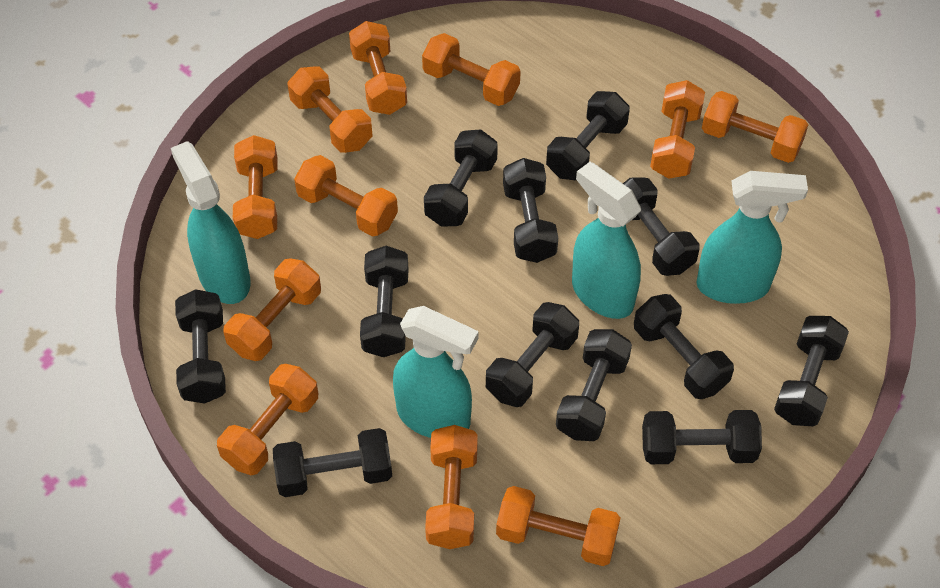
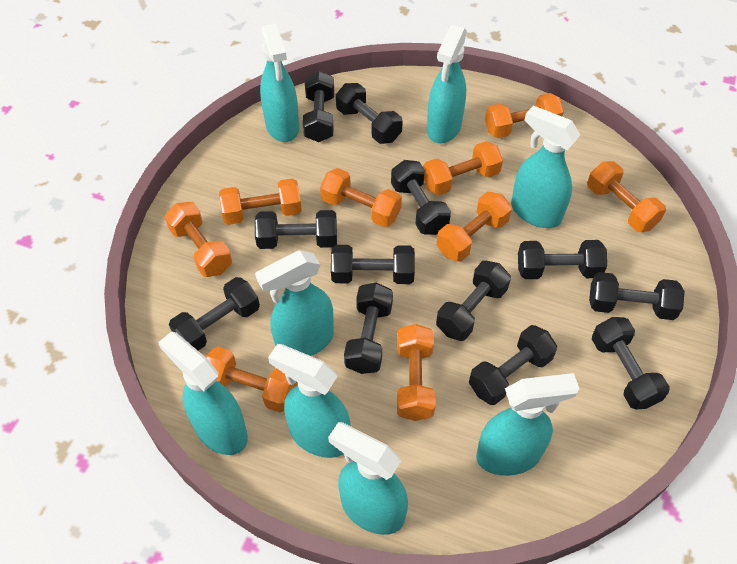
orange dumbbell: 11 -> 9
turquoise spray bottle: 4 -> 8

